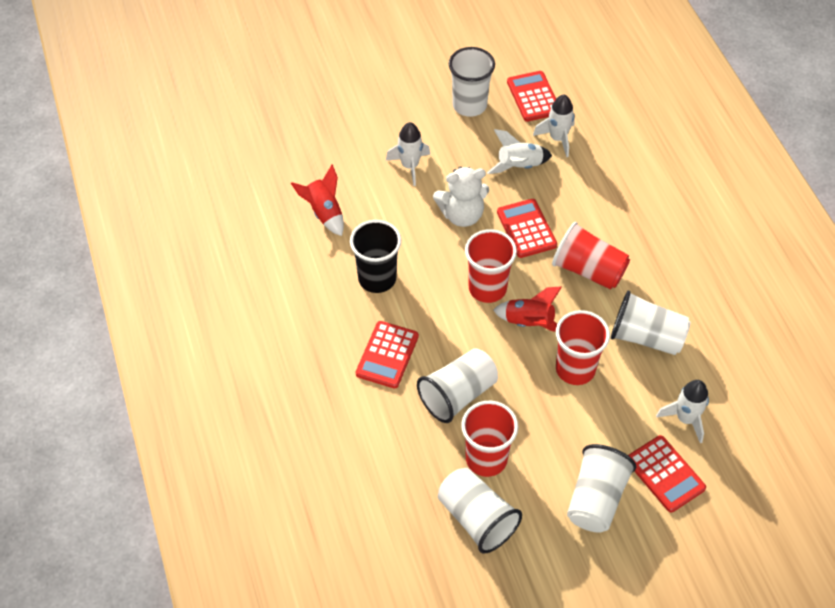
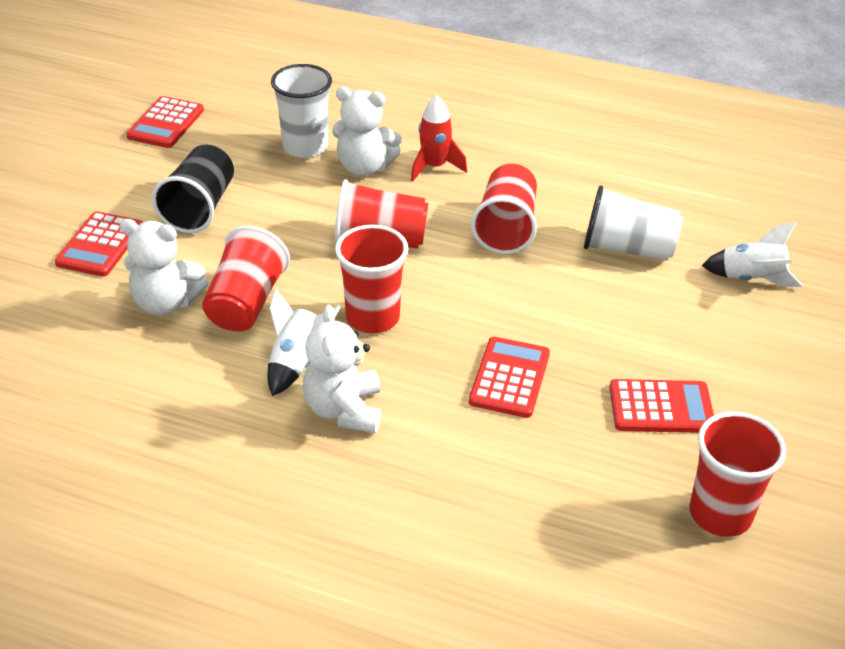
red cup: 4 -> 5
red rocket: 2 -> 1
white cup: 5 -> 2
white rocket: 4 -> 2
white teddy bear: 1 -> 3

